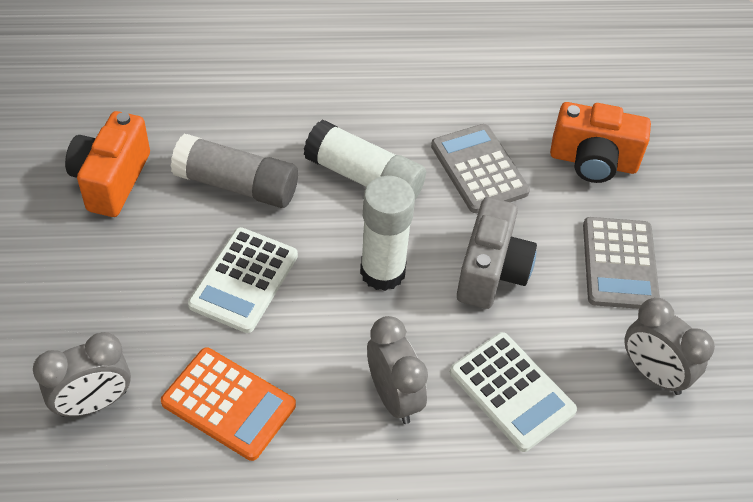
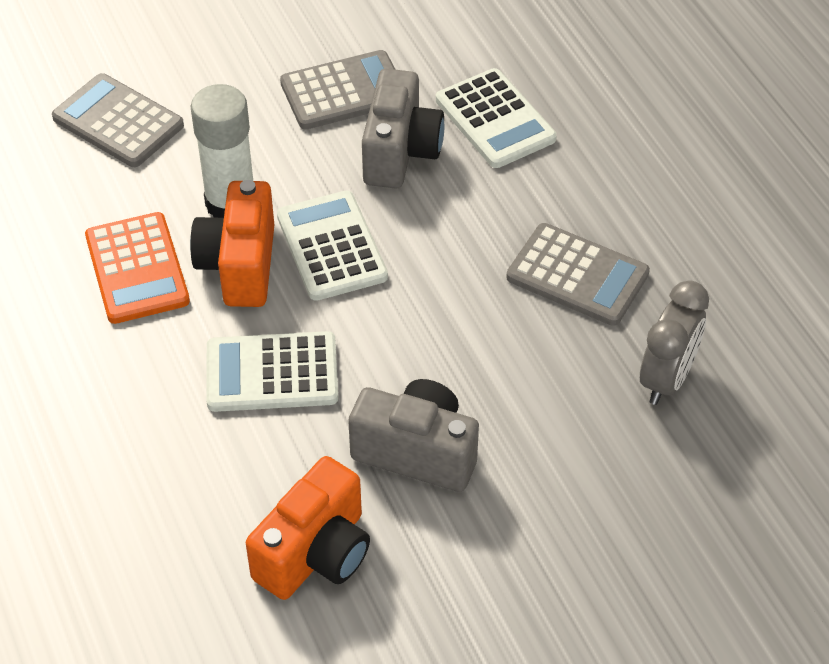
grey calculator: 2 -> 3
grey camera: 1 -> 2
grey clock: 3 -> 1
grey glue stick: 1 -> 0
white calculator: 2 -> 3
white glue stick: 2 -> 1

